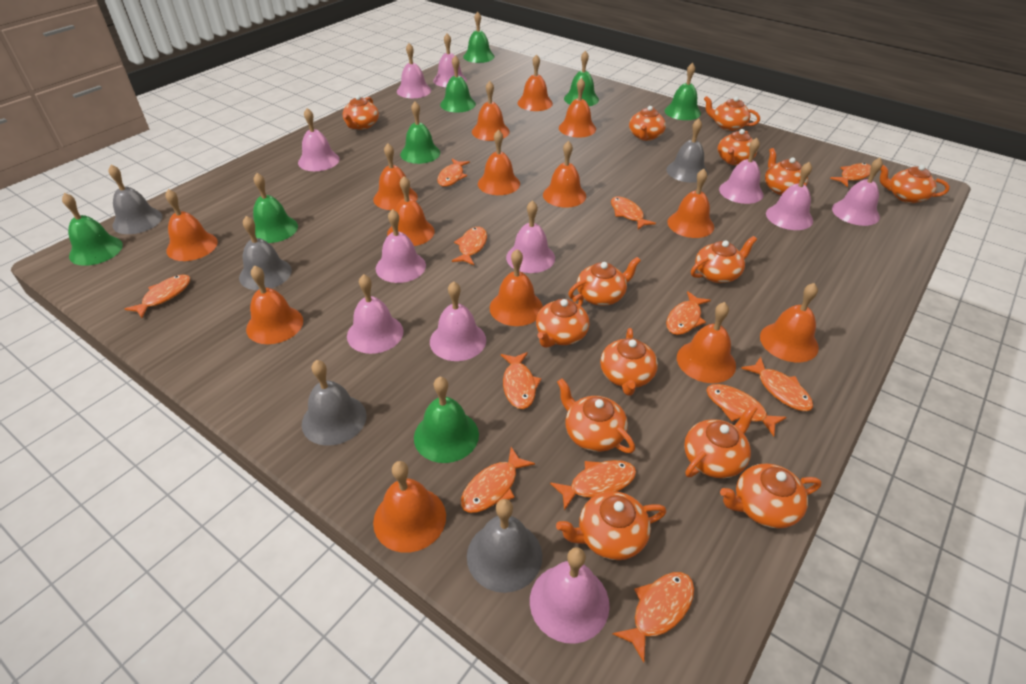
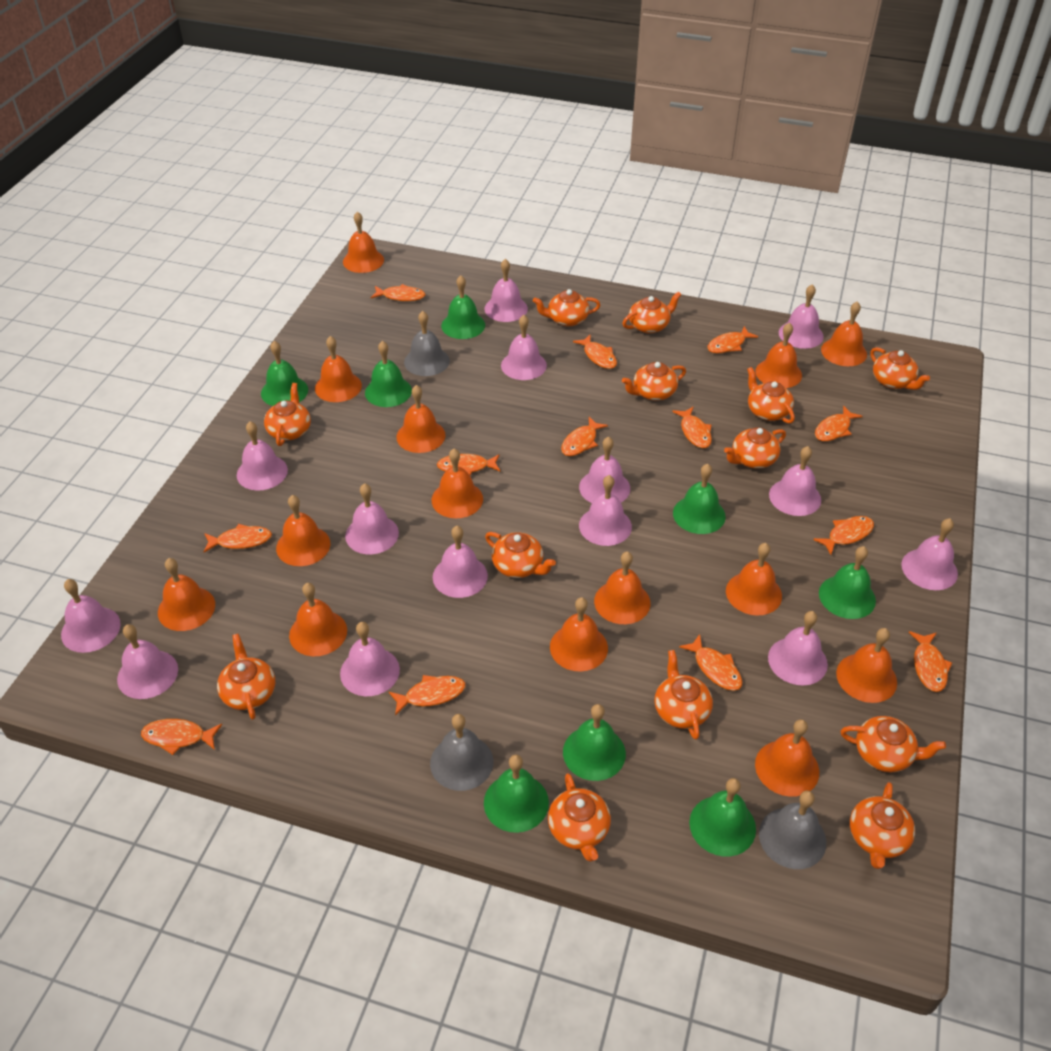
grey bell: 5 -> 3
orange fish: 12 -> 13
orange teapot: 14 -> 13
pink bell: 11 -> 14

